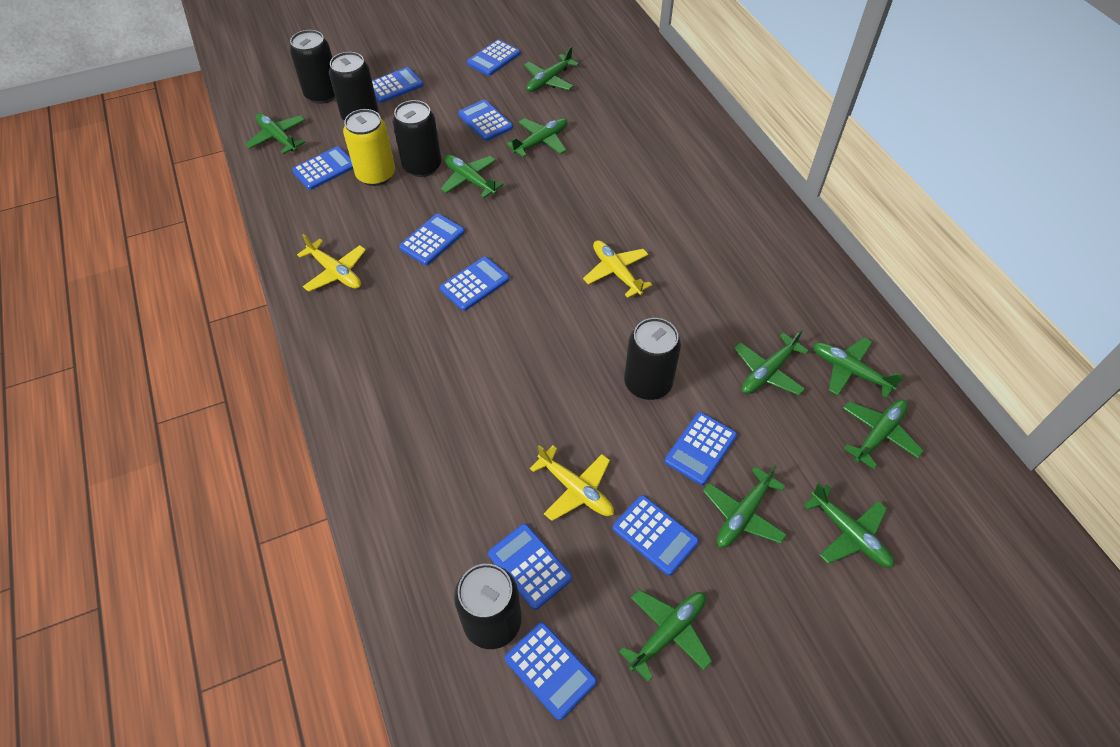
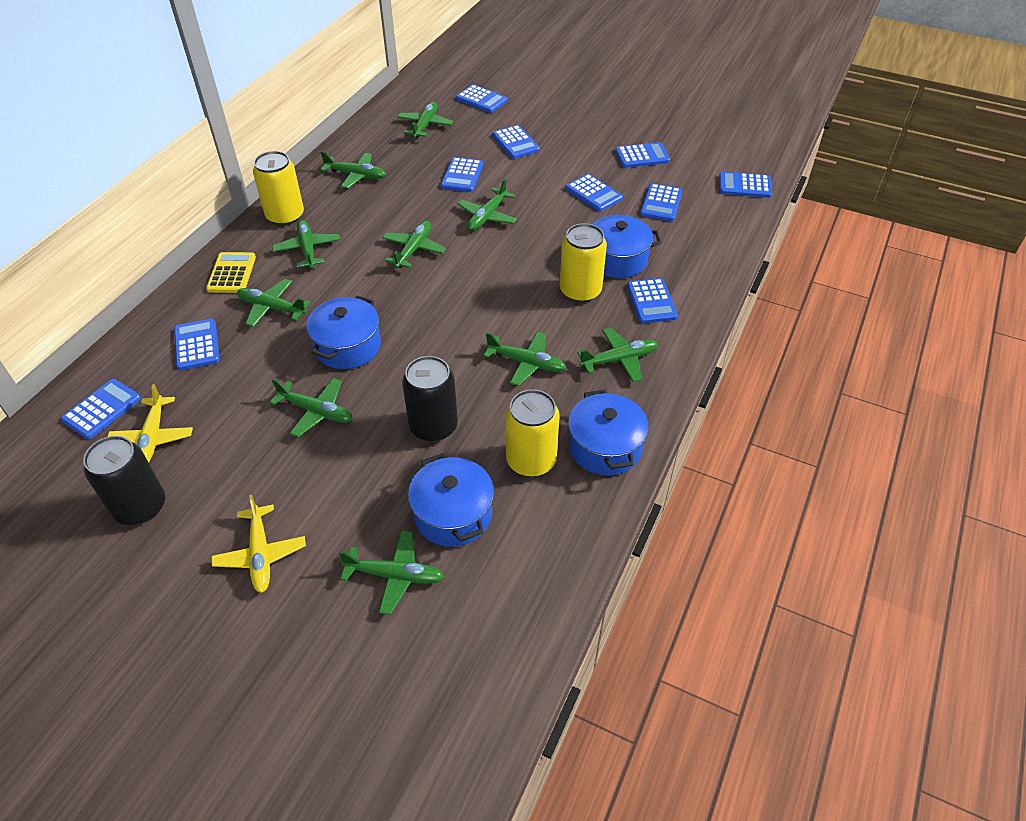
black can: 5 -> 2
blue pot: 0 -> 4
yellow calculator: 0 -> 1
yellow can: 1 -> 3
yellow plane: 3 -> 2

